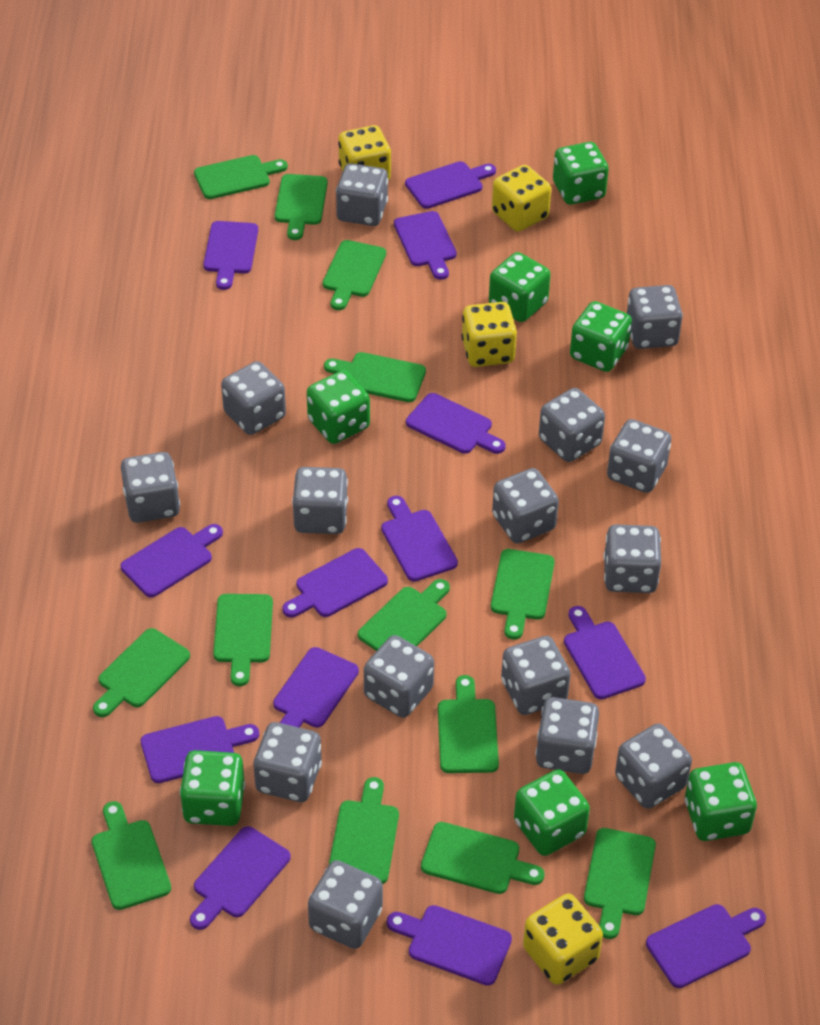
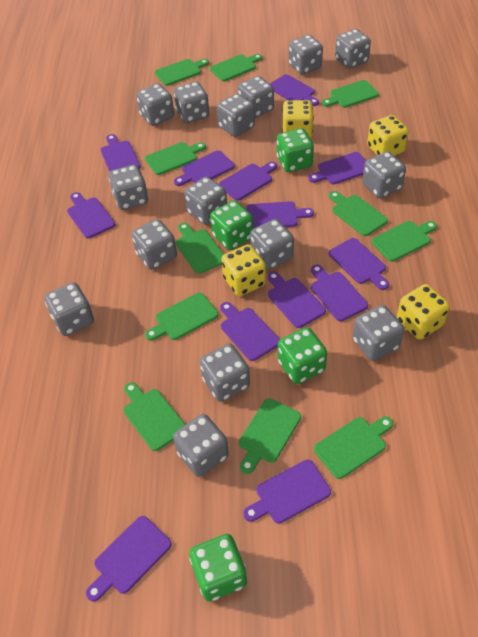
green cutting board: 13 -> 11
green dice: 7 -> 4

